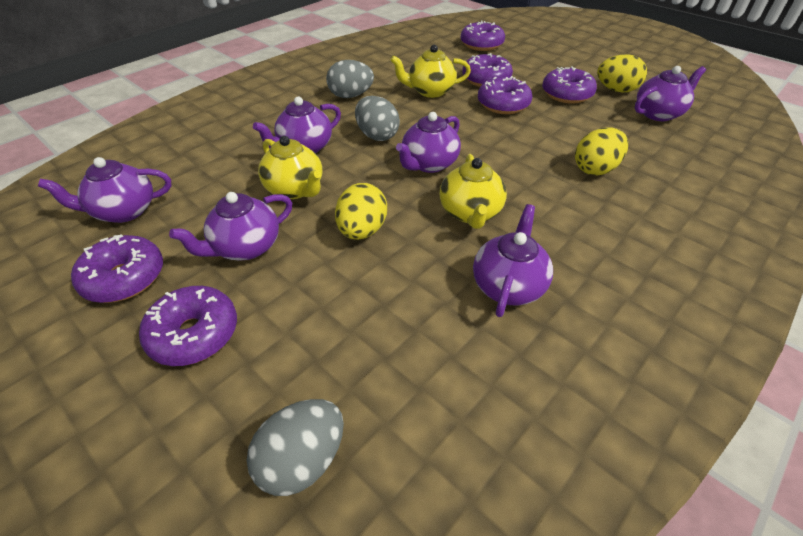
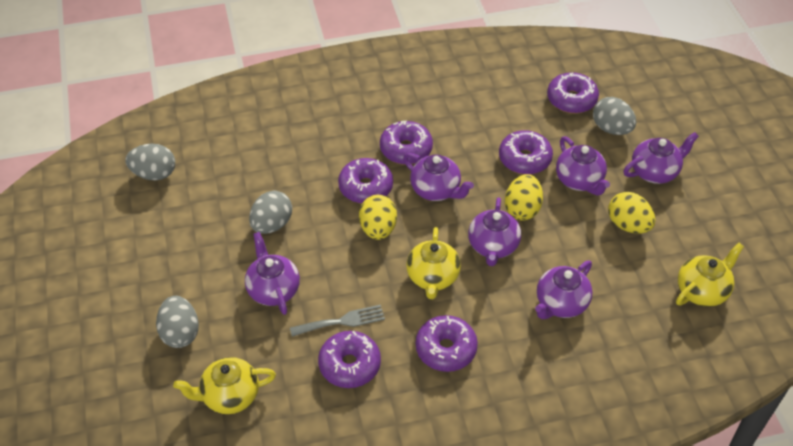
grey egg: 3 -> 4
grey fork: 0 -> 1

